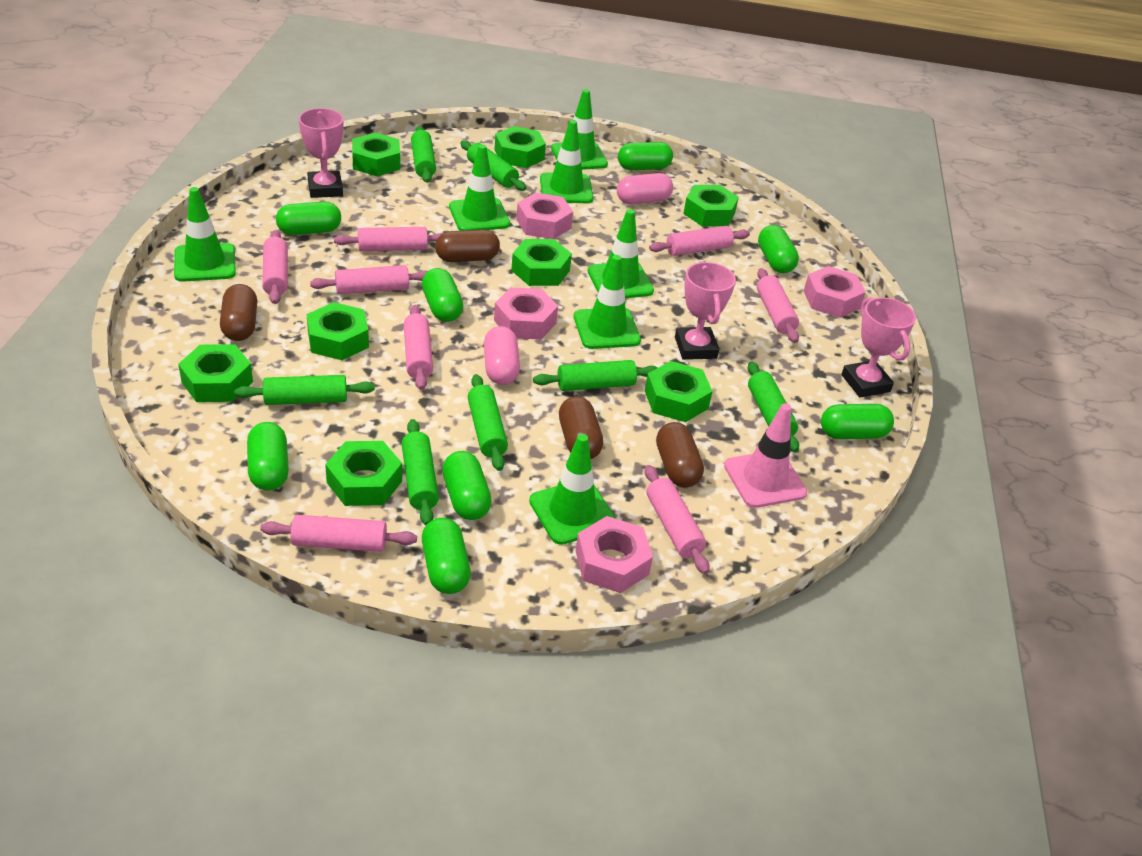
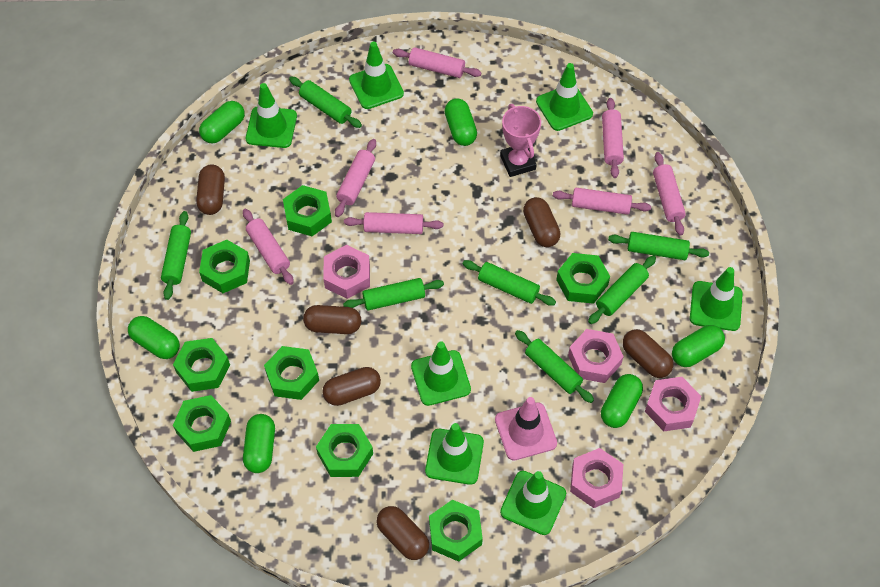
brown capsule: 4 -> 6
green capsule: 8 -> 6
pink capsule: 2 -> 0
pink rolling pin: 8 -> 7
pink trophy: 3 -> 1

